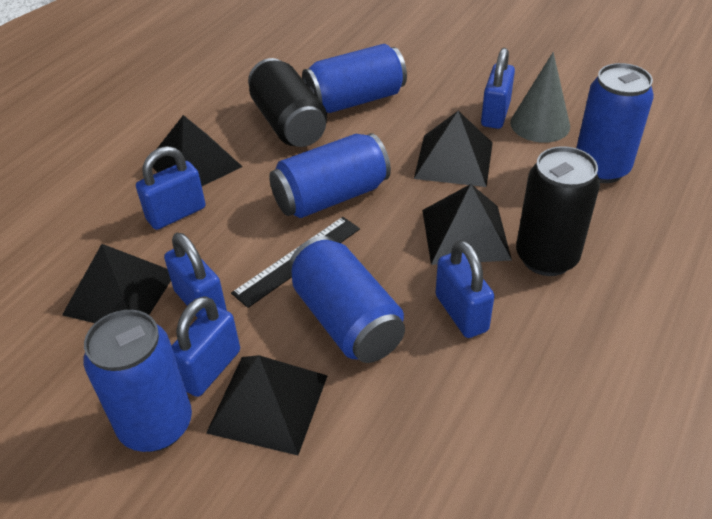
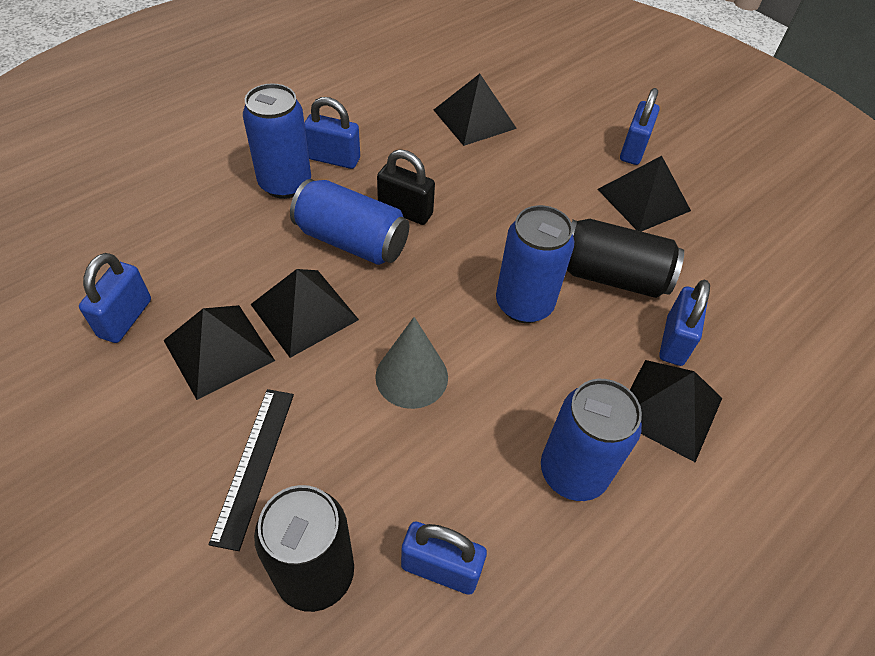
black padlock: 0 -> 1
blue can: 5 -> 4

